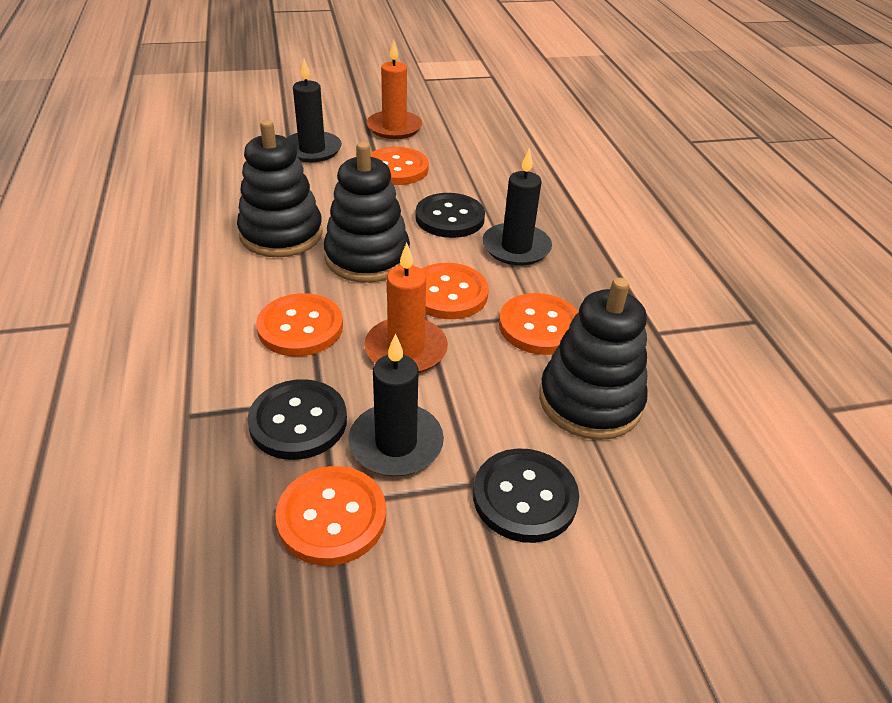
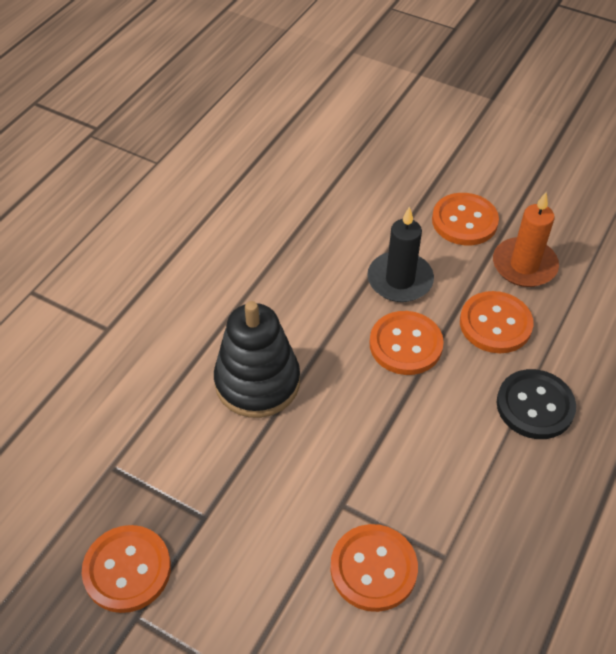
black button: 3 -> 1
black candle: 3 -> 1
black stacking toy: 3 -> 1
orange candle: 2 -> 1

